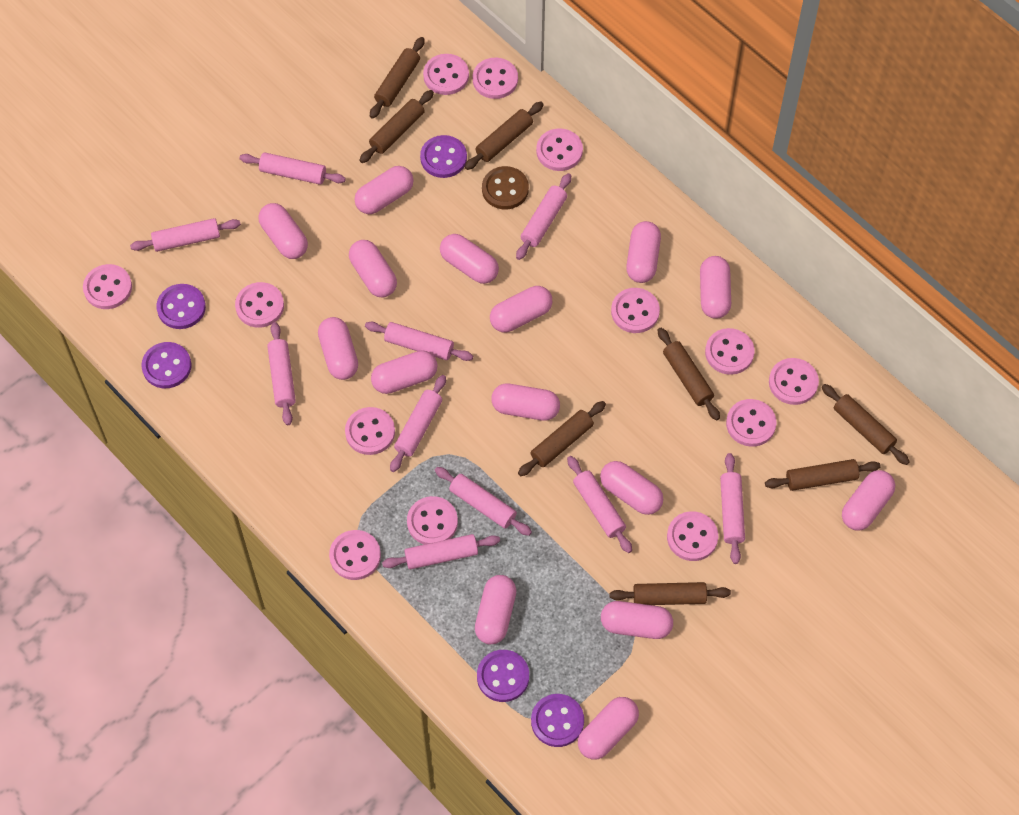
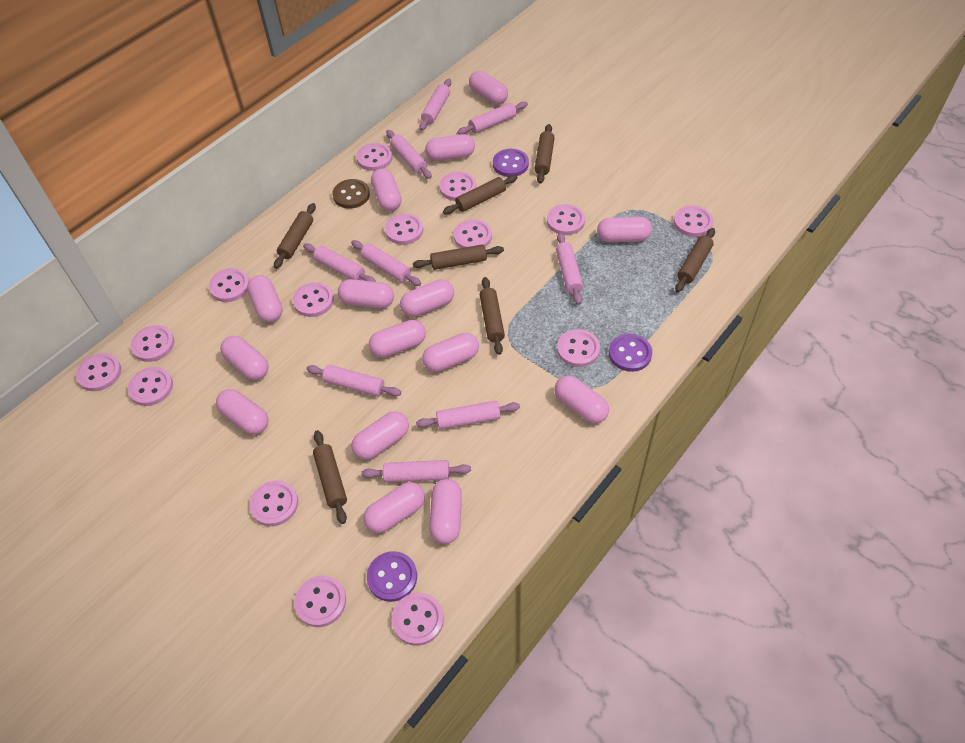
brown rolling pin: 8 -> 7
pink button: 13 -> 15
pink rolling pin: 10 -> 9
purple button: 5 -> 3

